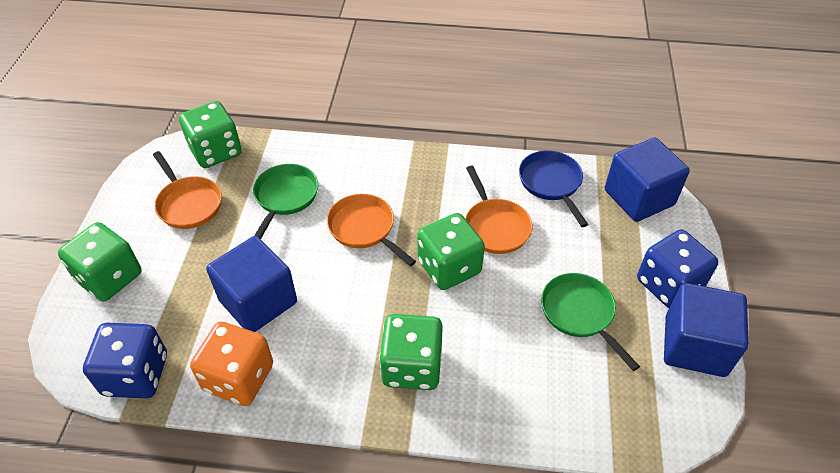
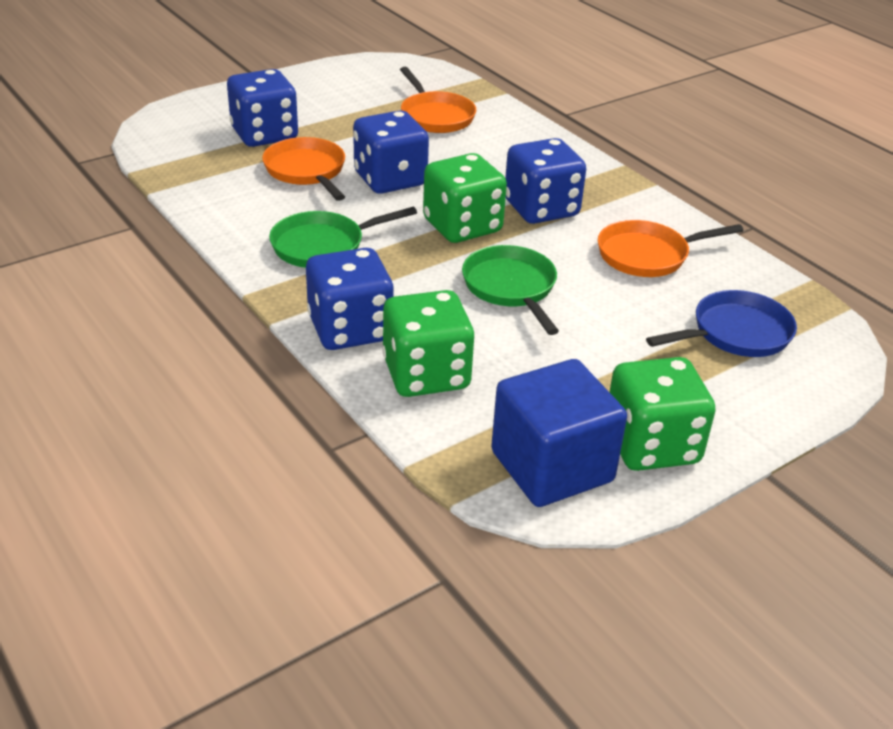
blue cube: 3 -> 1
blue dice: 2 -> 4
green dice: 4 -> 3
orange dice: 1 -> 0

